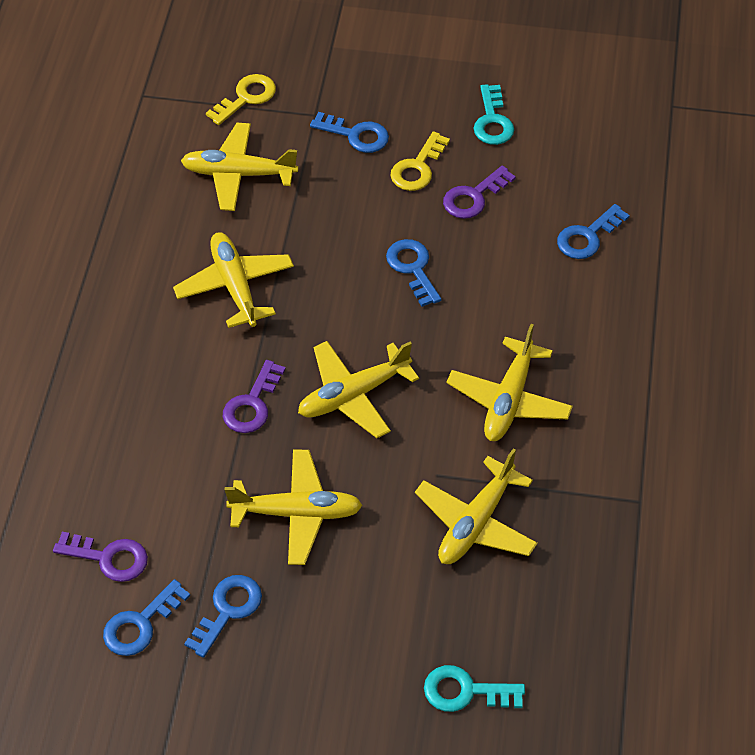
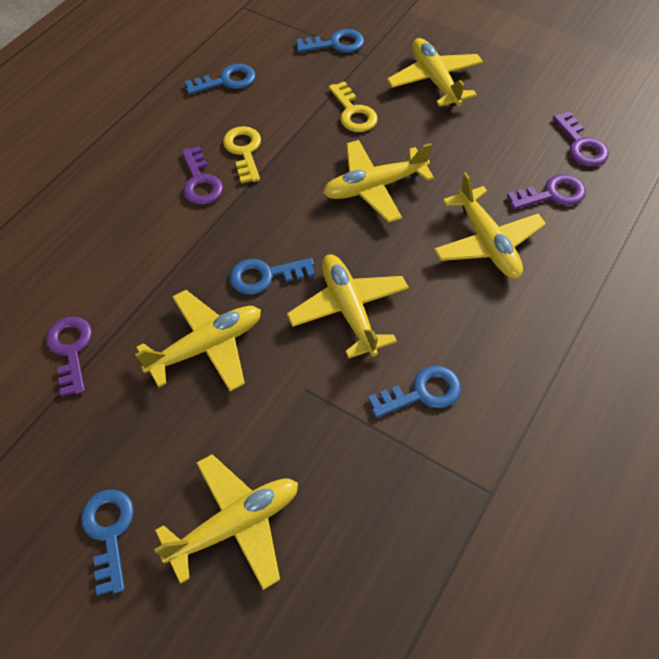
purple key: 3 -> 4
turquoise key: 2 -> 0

